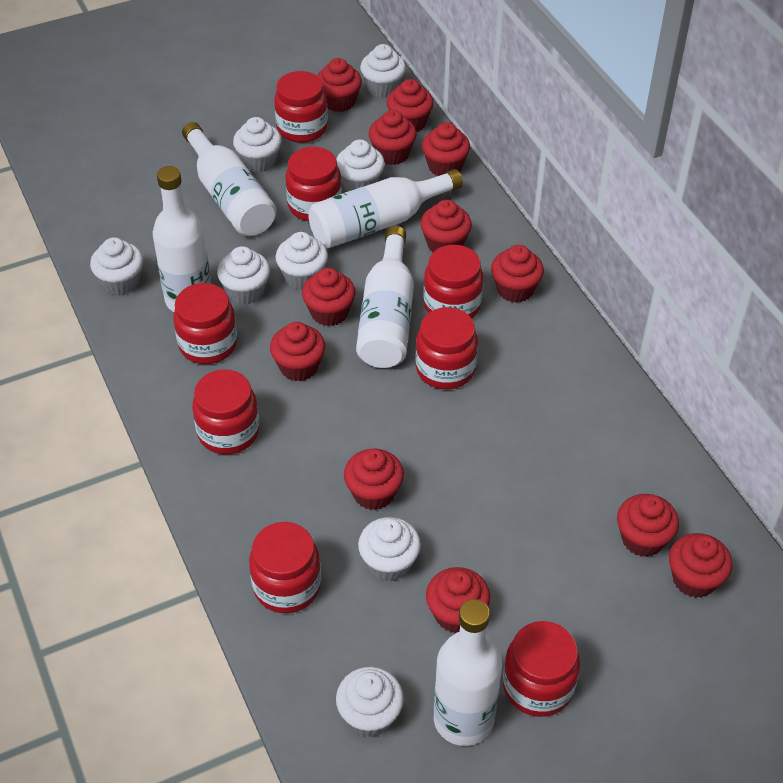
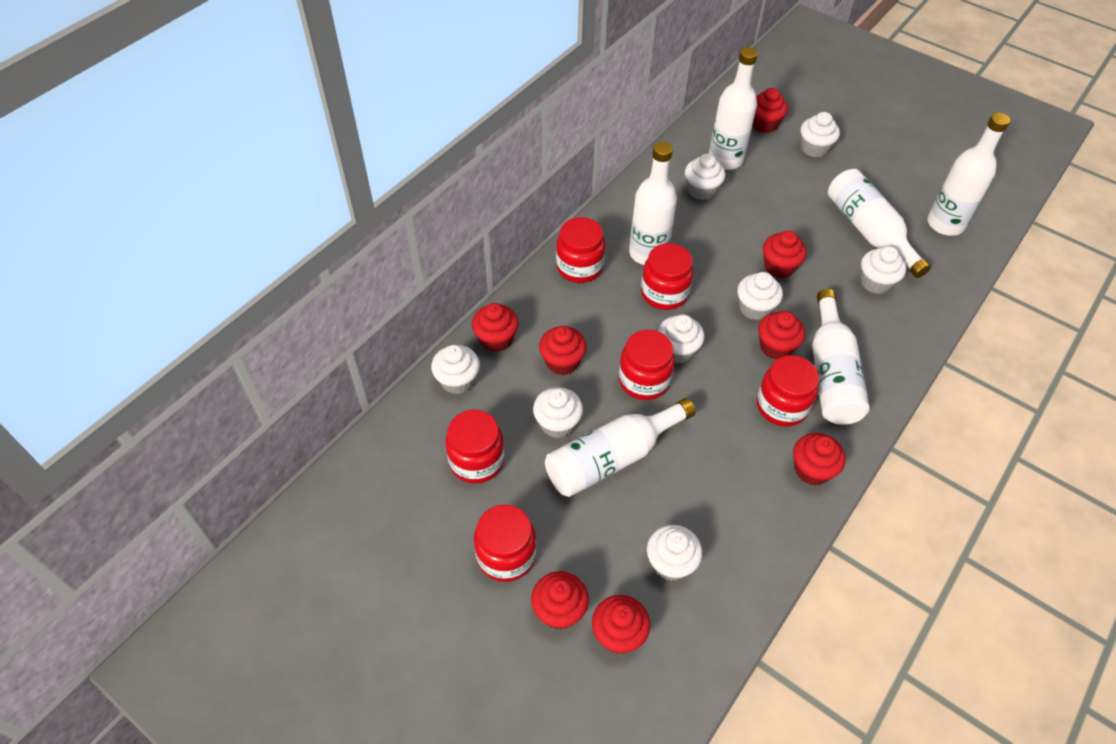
red cupcake: 12 -> 8
red jar: 8 -> 6
white bottle: 5 -> 6

